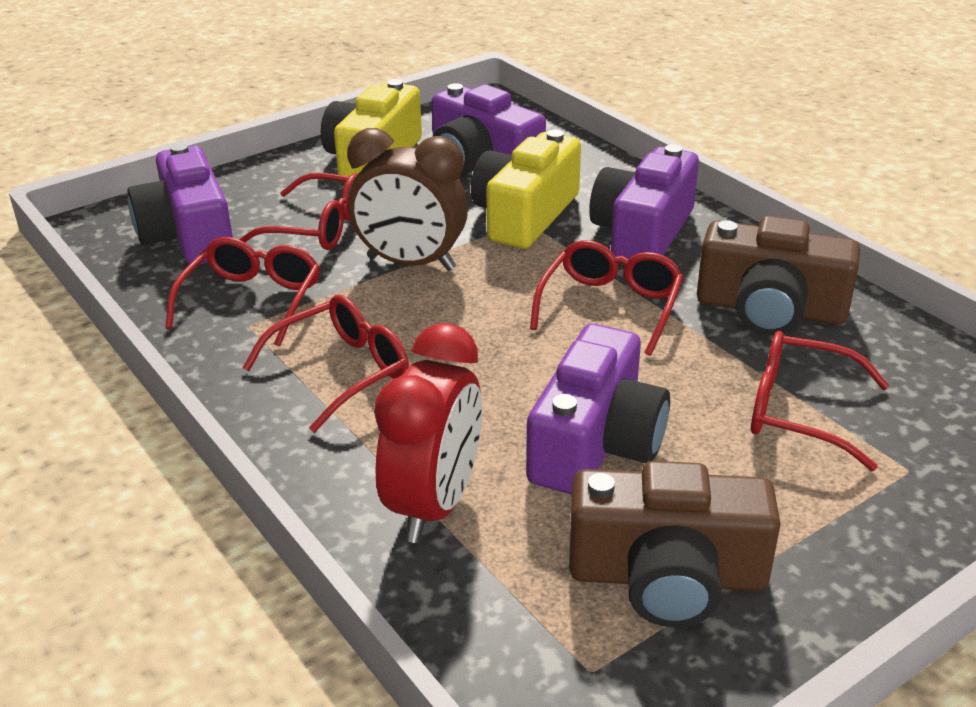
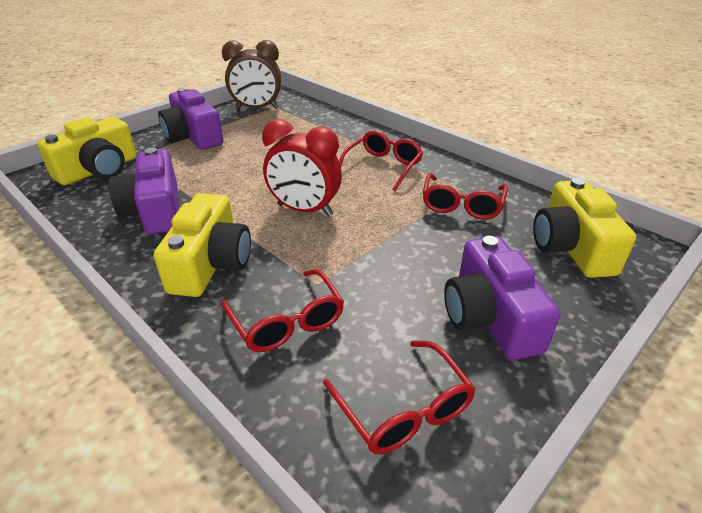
brown camera: 2 -> 0
purple camera: 4 -> 3
red glasses: 5 -> 4
yellow camera: 2 -> 3

